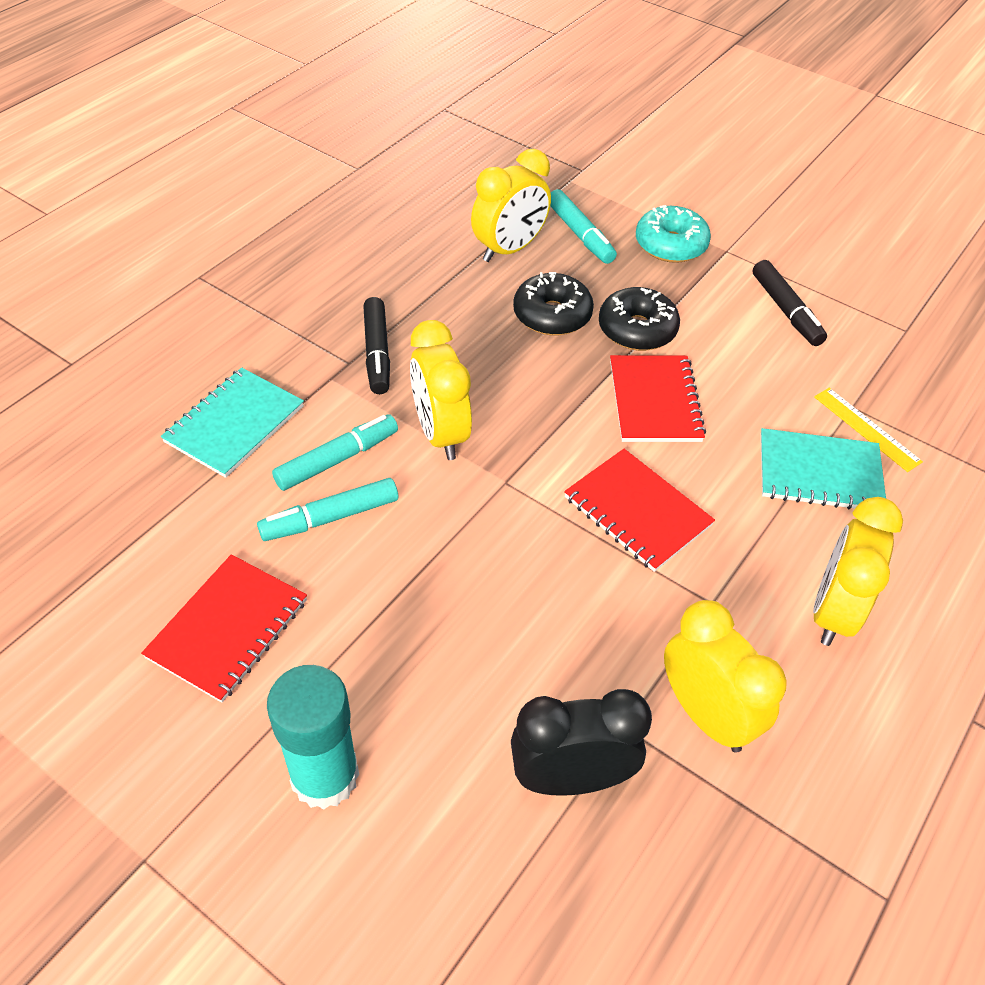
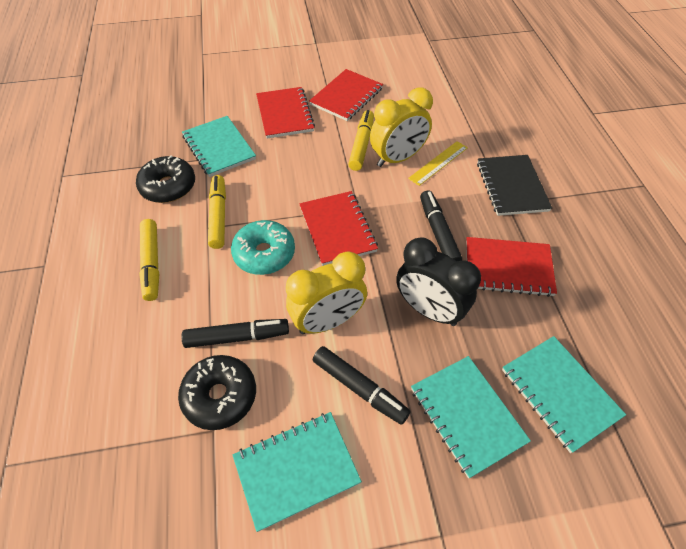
black marker: 2 -> 3
black notebook: 0 -> 1
red notebook: 3 -> 4
turquoise glue stick: 1 -> 0
turquoise marker: 3 -> 0
turquoise notebook: 2 -> 4
yellow clock: 4 -> 2
yellow marker: 0 -> 3

